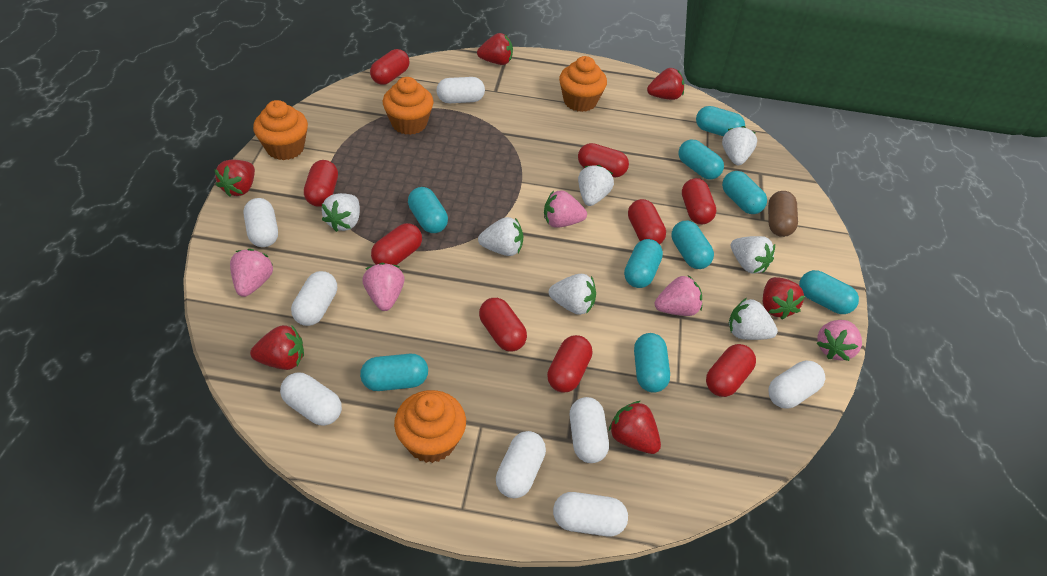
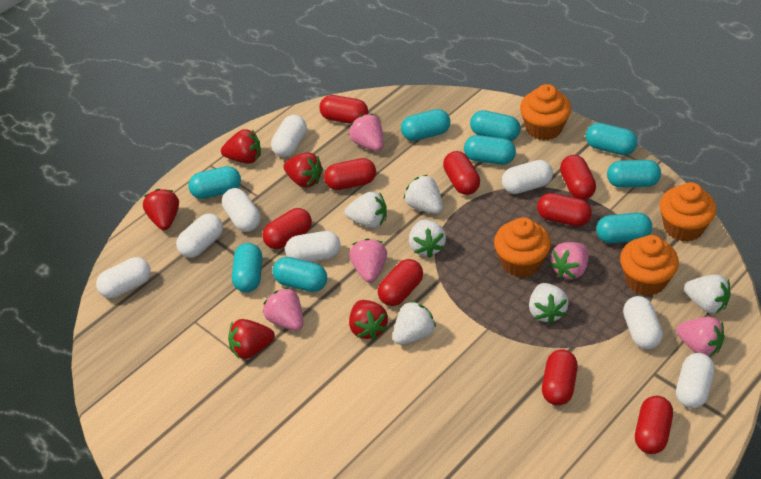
brown capsule: 1 -> 0
red strawberry: 6 -> 5
white strawberry: 7 -> 6

